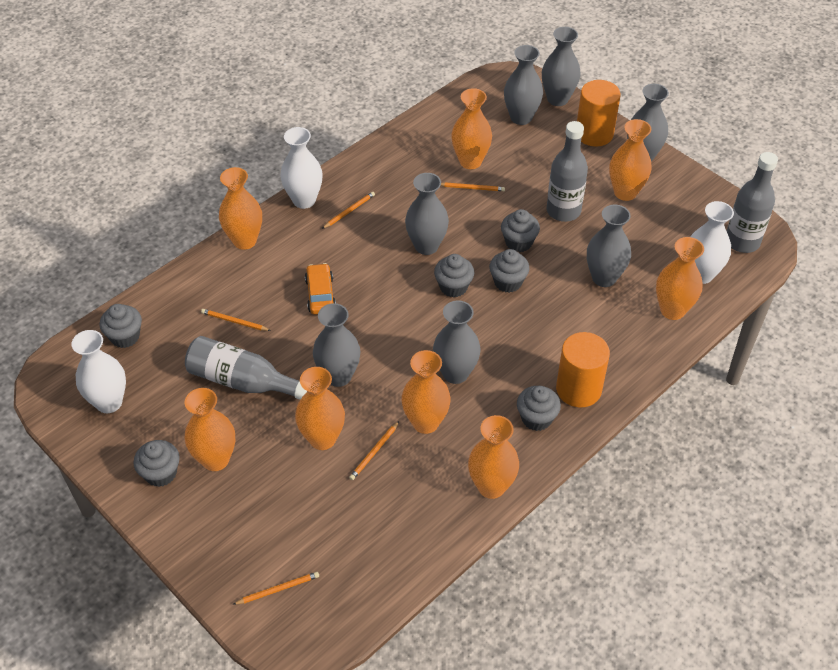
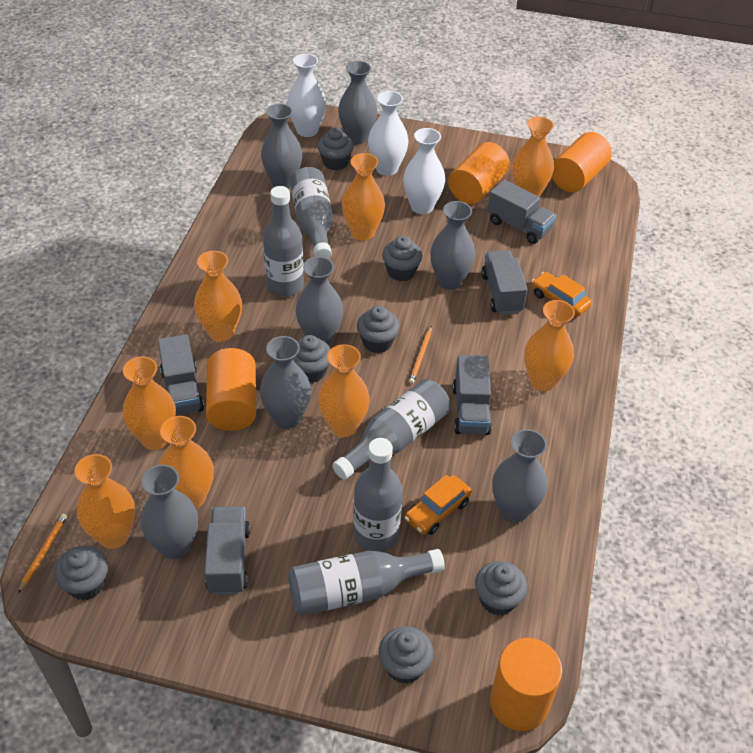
grey bottle: 3 -> 5
grey cupcake: 6 -> 7
grey truck: 0 -> 5
orange car: 1 -> 2
orange cylinder: 2 -> 4
orange pencil: 5 -> 2

